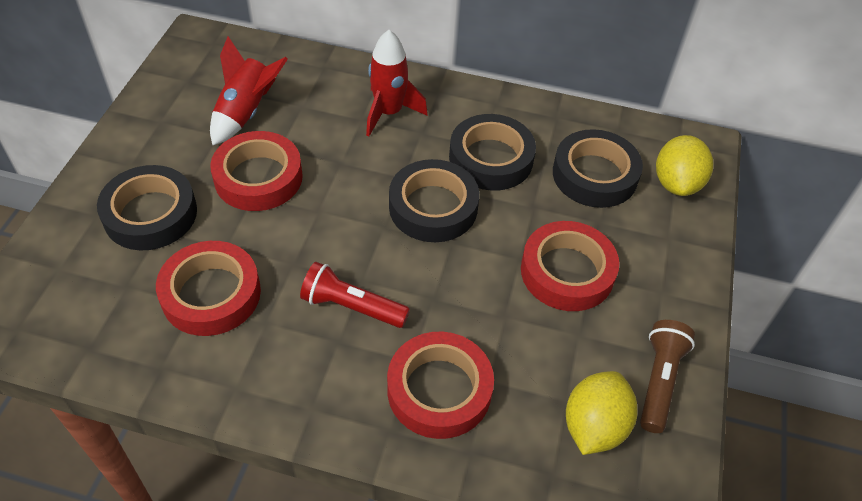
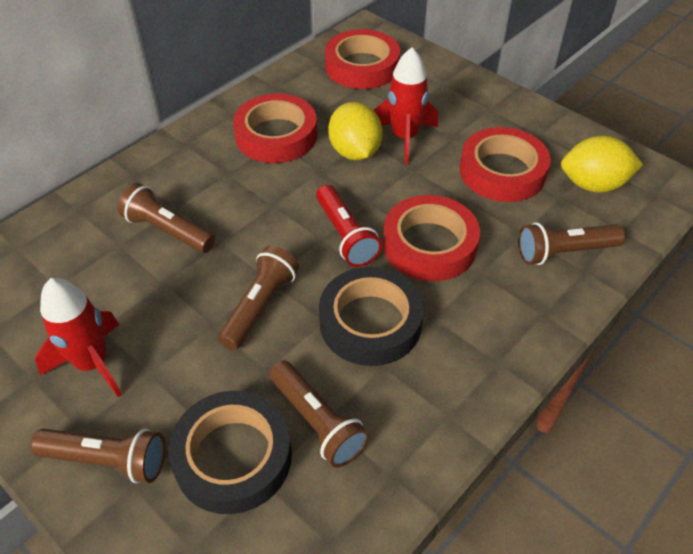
black tape: 4 -> 2
brown flashlight: 1 -> 5

